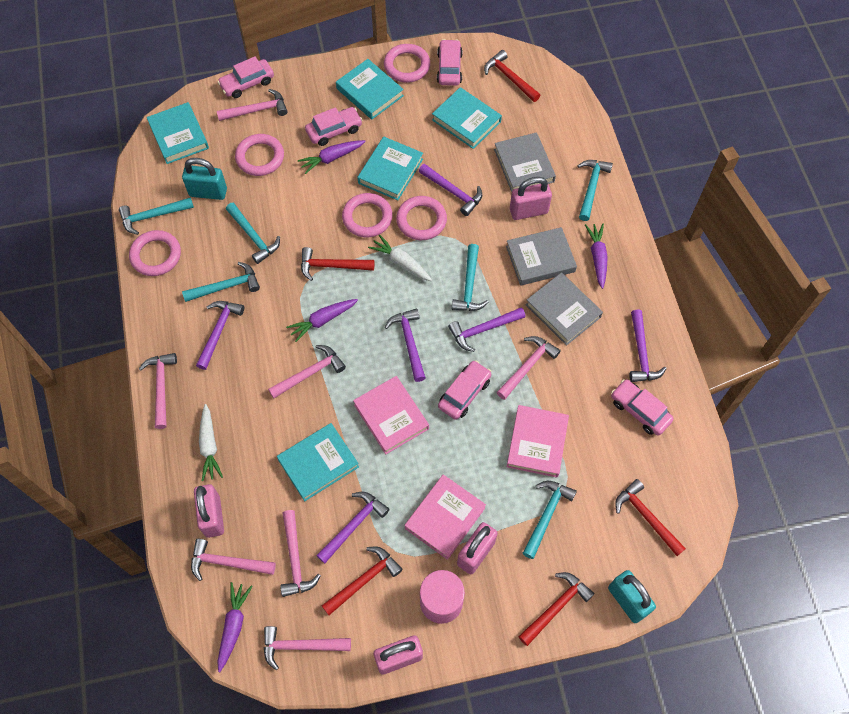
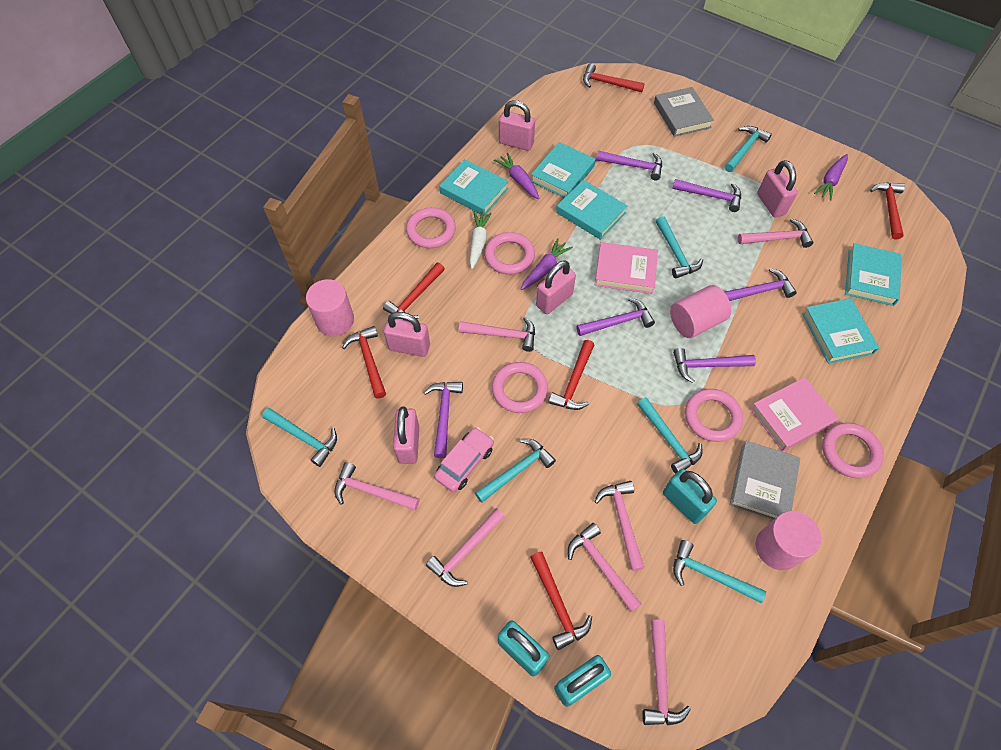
grey book: 3 -> 2
pink book: 3 -> 2
pink car: 5 -> 1
pink cylinder: 1 -> 3
pink padlock: 4 -> 5
purple carrot: 4 -> 3
red hammer: 5 -> 6
turquoise padlock: 2 -> 3
white carrot: 2 -> 1

